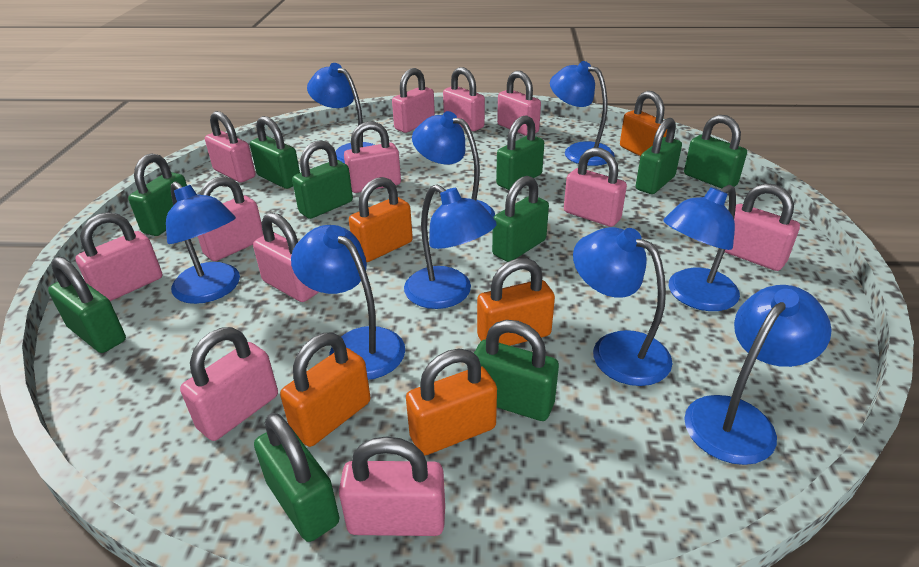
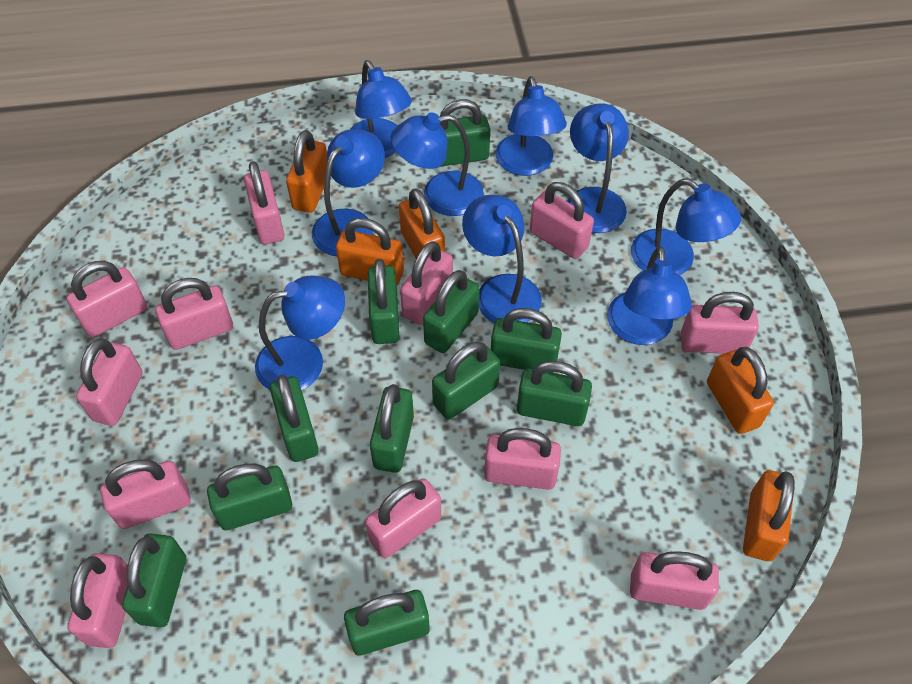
green padlock: 10 -> 11

